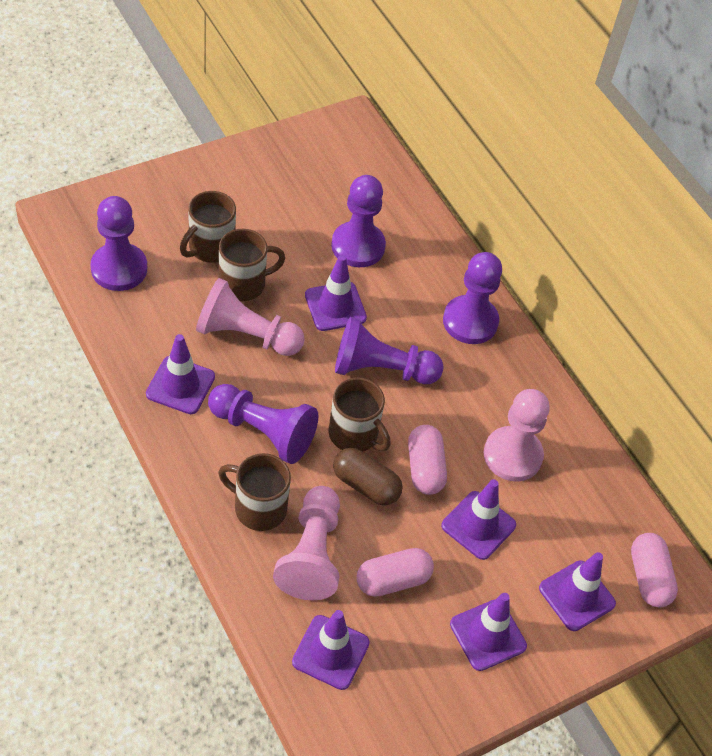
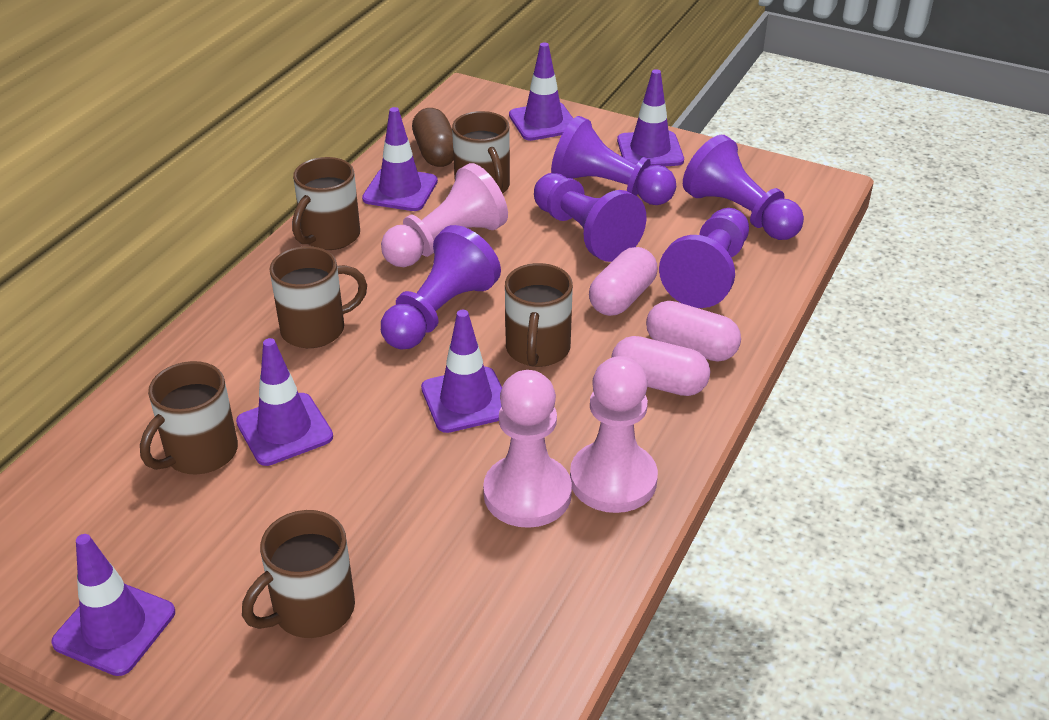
brown mug: 4 -> 6

